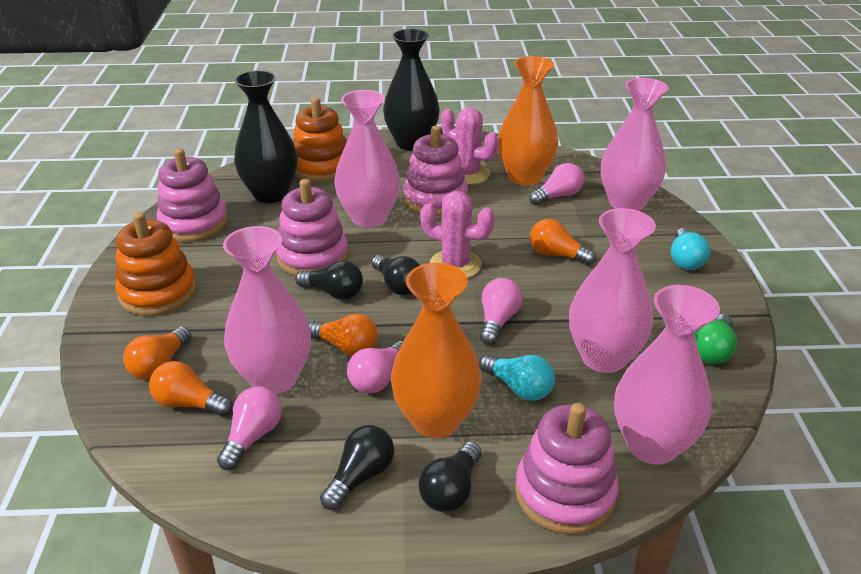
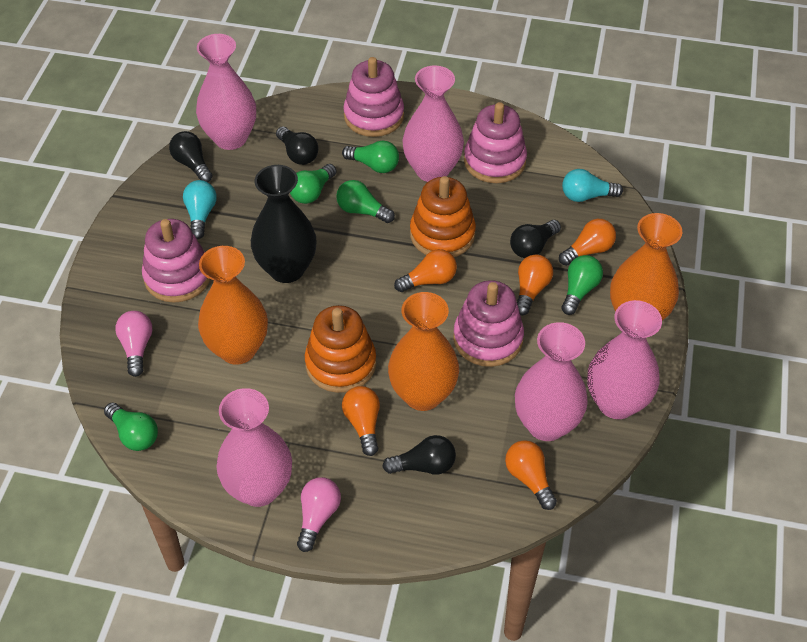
black vase: 2 -> 1
green light bulb: 1 -> 5
orange light bulb: 4 -> 5
orange vase: 2 -> 3
pink cactus: 2 -> 0
pink light bulb: 4 -> 2

